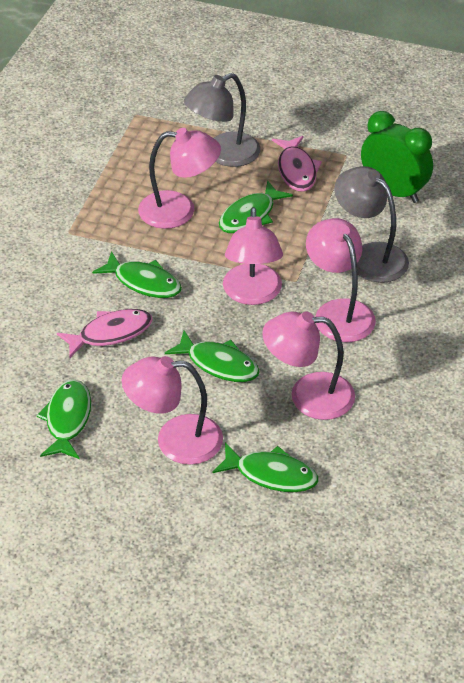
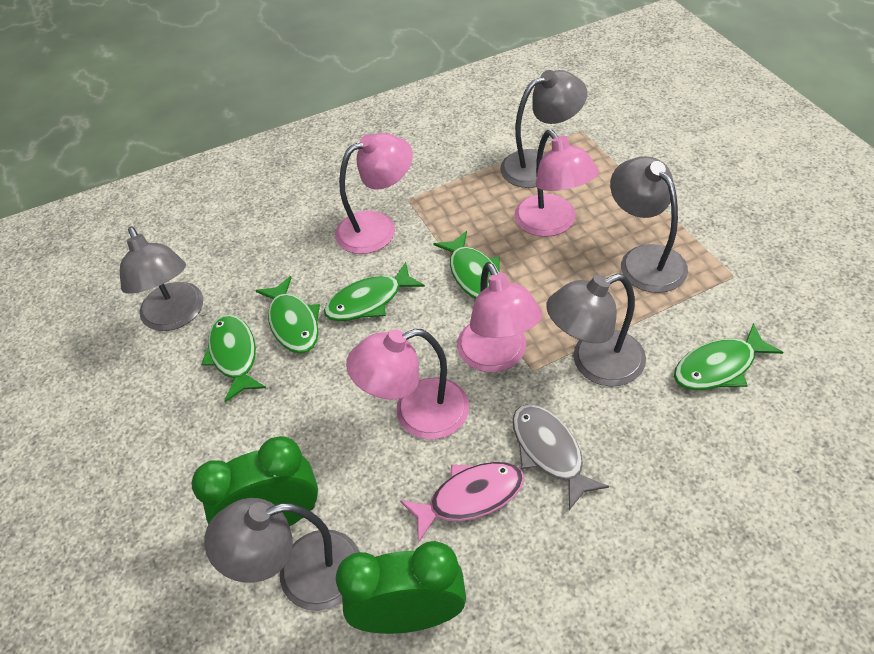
green clock: 1 -> 2
grey fish: 0 -> 1
grey lamp: 2 -> 5
pink fish: 2 -> 1
pink lamp: 5 -> 4

